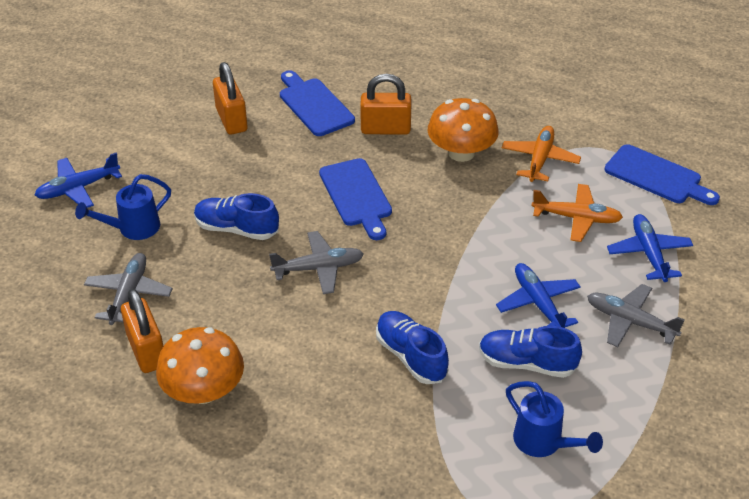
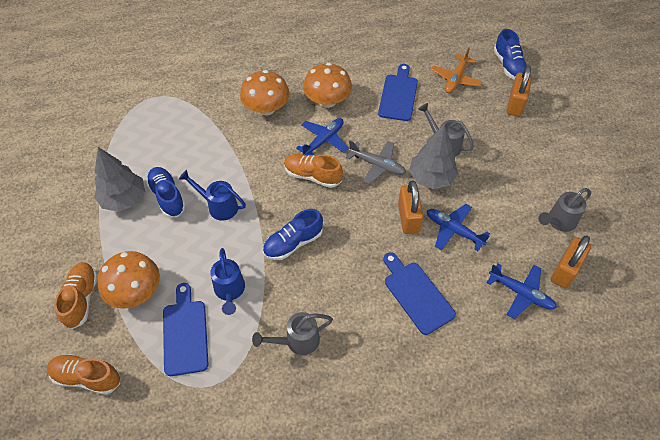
grey plane: 3 -> 1
grey tree: 0 -> 2
grey watering can: 0 -> 3
orange mushroom: 2 -> 3
orange plane: 2 -> 1
orange shoe: 0 -> 3

